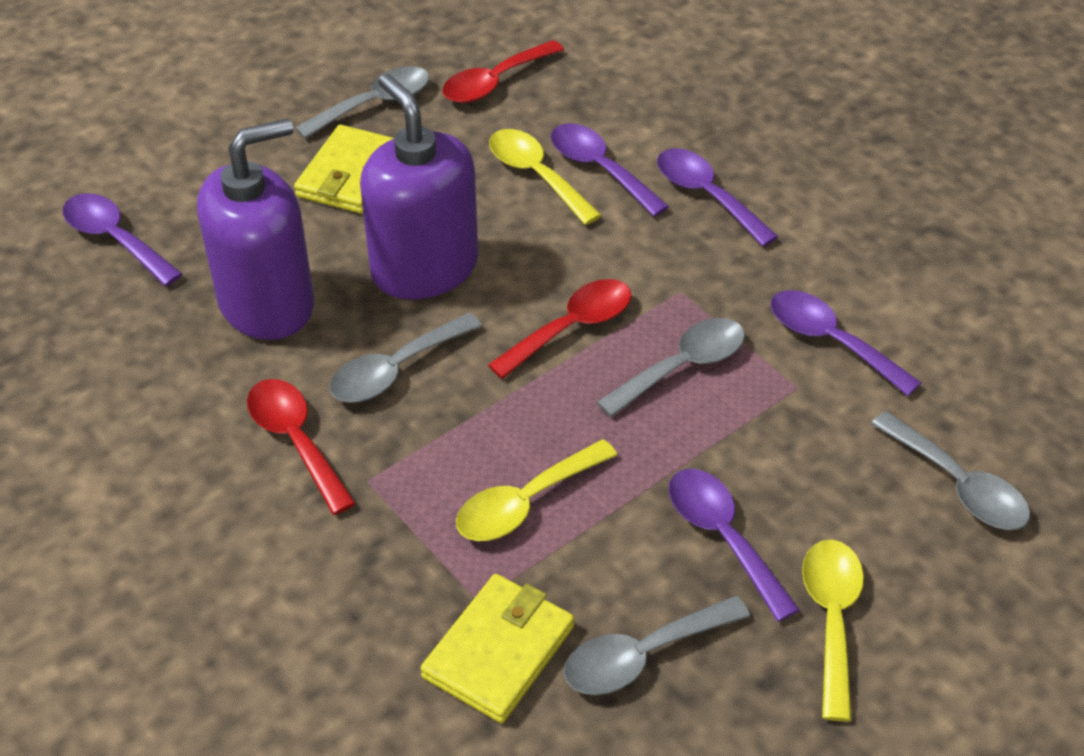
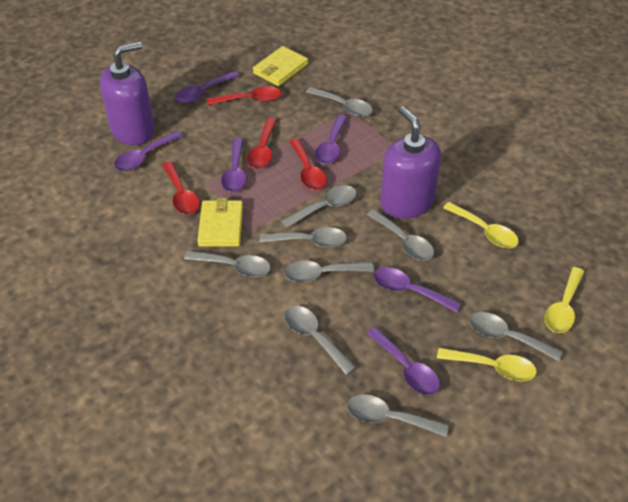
grey spoon: 5 -> 9
purple spoon: 5 -> 6
red spoon: 3 -> 4

